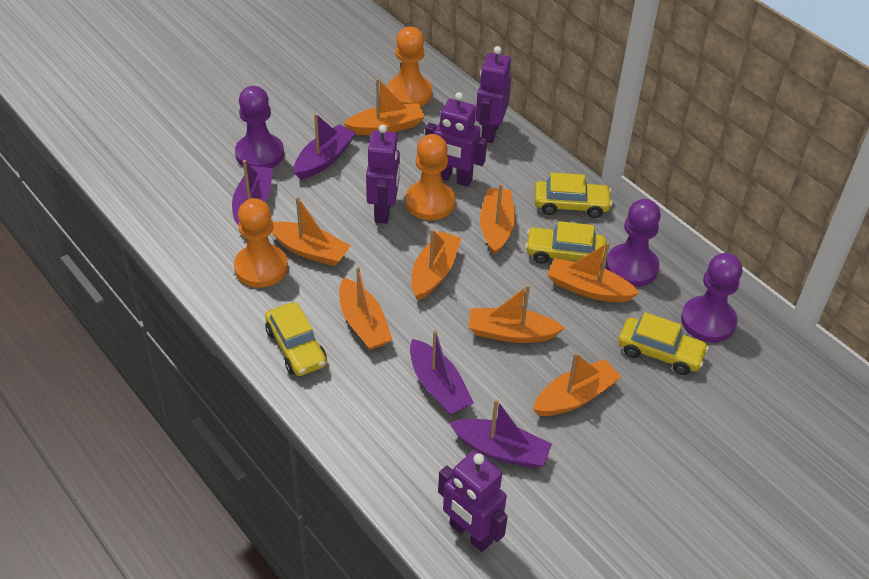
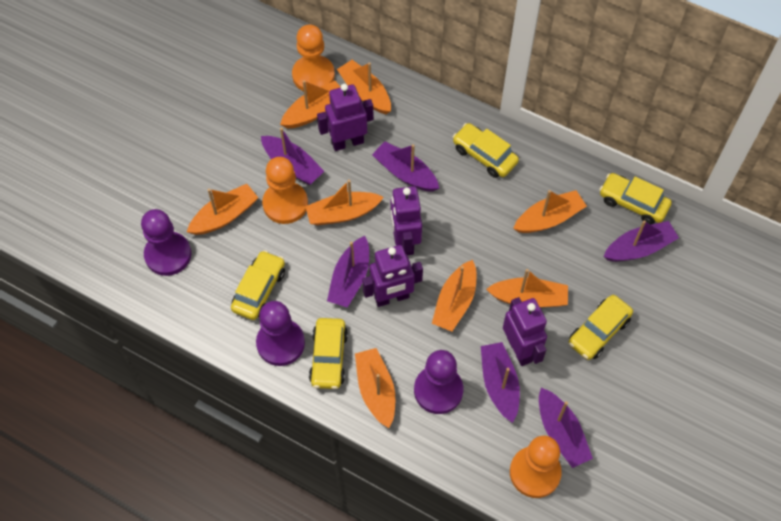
purple boat: 4 -> 6
yellow car: 4 -> 5

